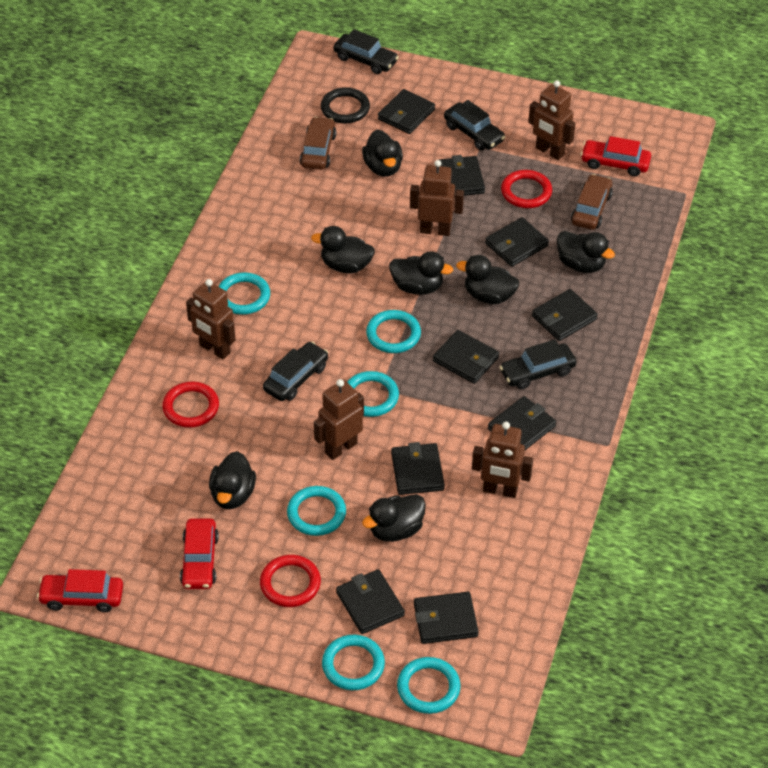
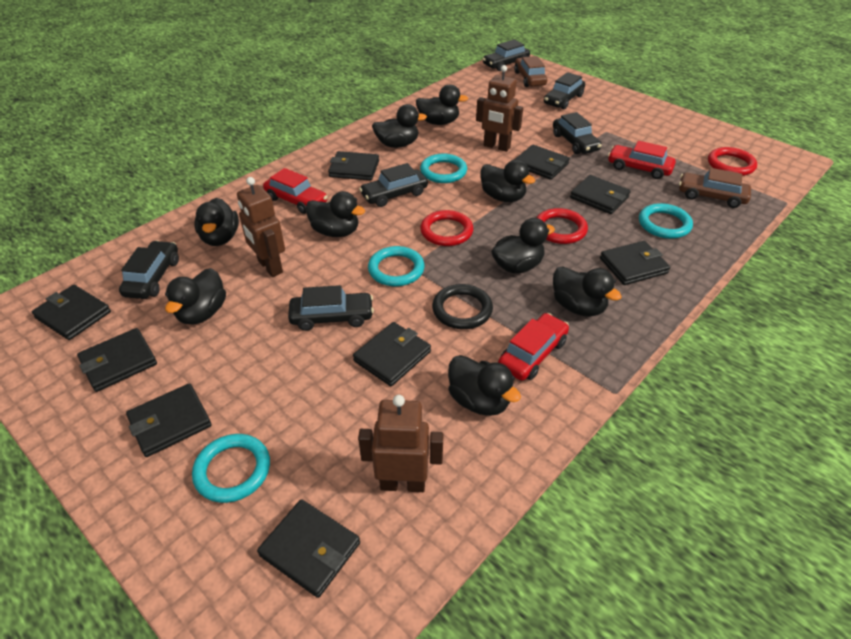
black car: 4 -> 6
black duck: 7 -> 9
brown robot: 5 -> 3
turquoise ring: 6 -> 4

